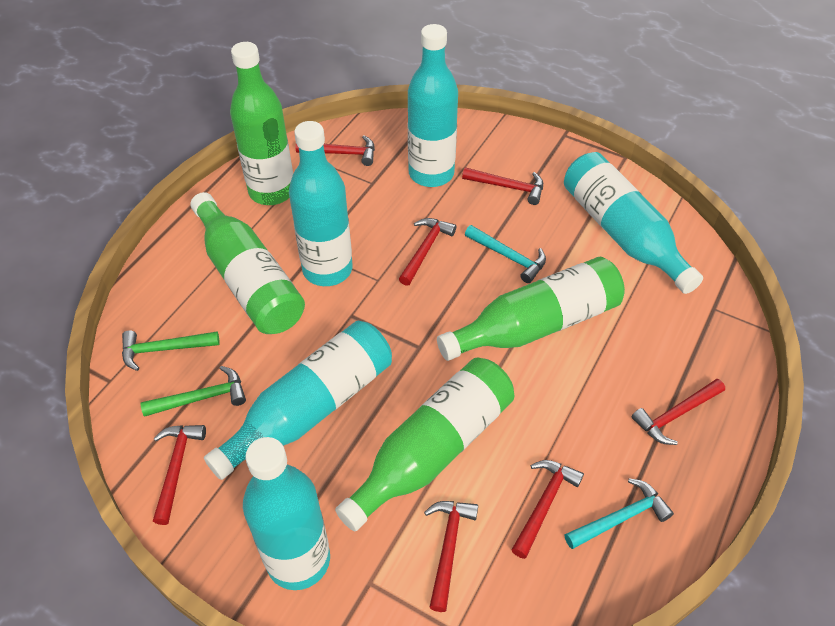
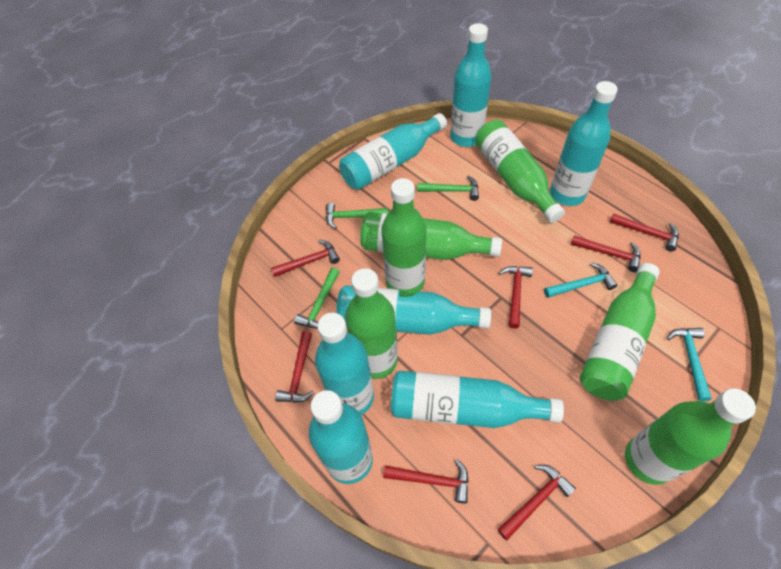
green bottle: 4 -> 6
green hammer: 2 -> 3
turquoise bottle: 5 -> 7

